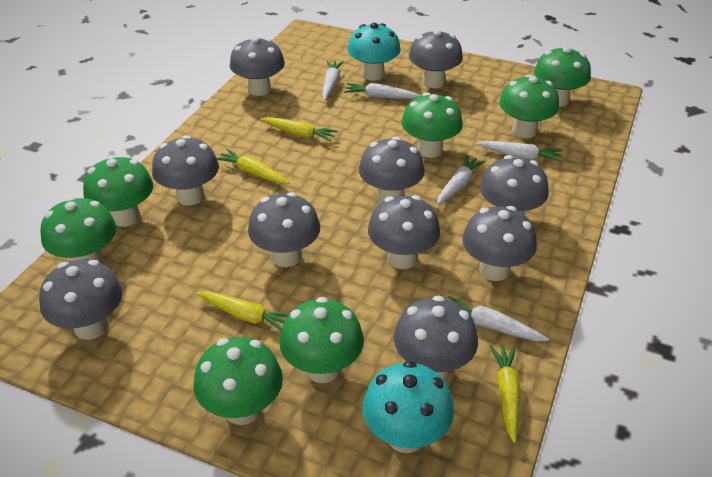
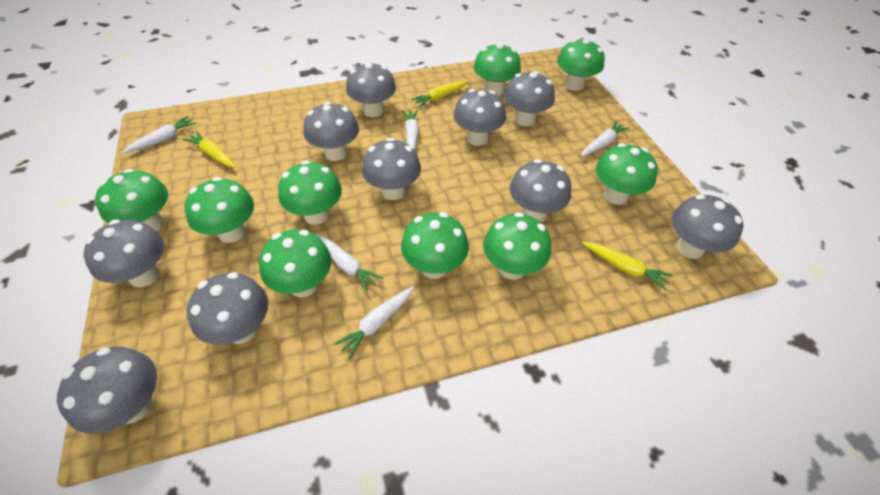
green mushroom: 7 -> 9
turquoise mushroom: 2 -> 0
yellow carrot: 4 -> 3

